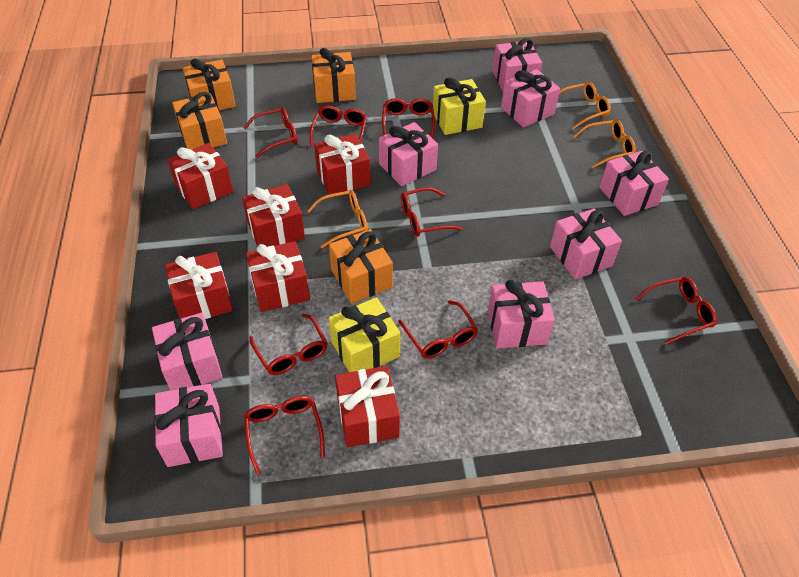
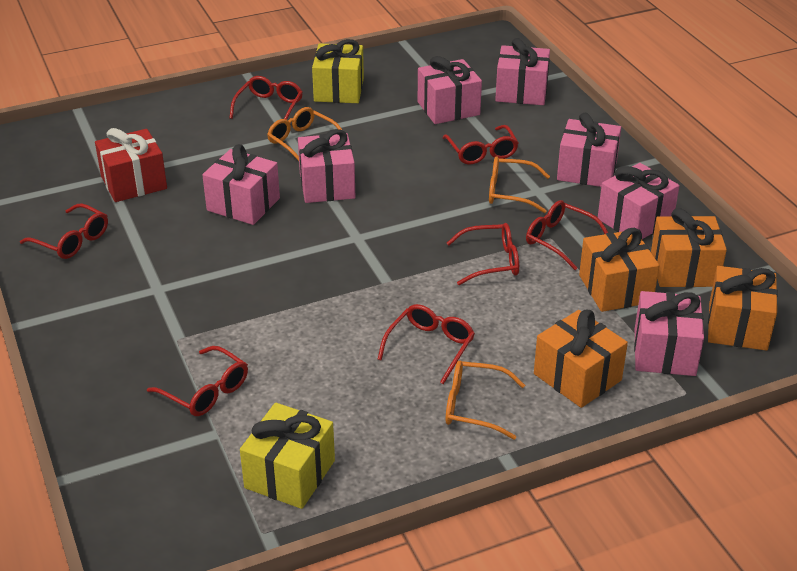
pink gift: 8 -> 7
red gift: 6 -> 1
red glasses: 8 -> 7

